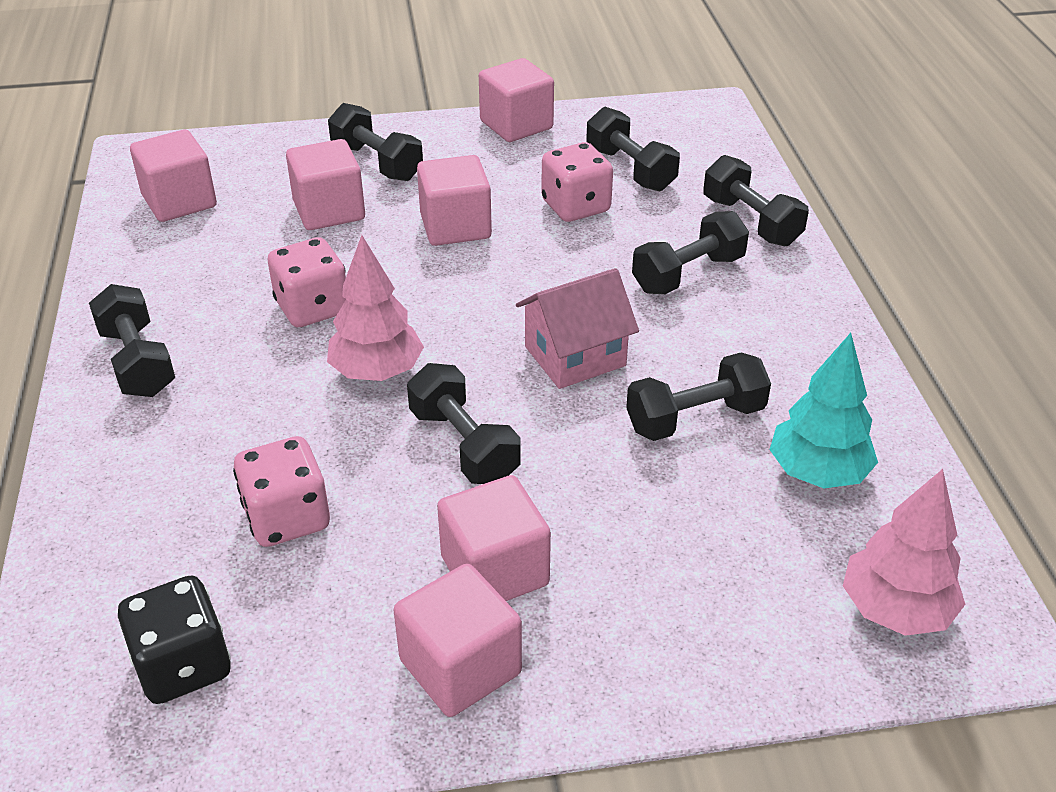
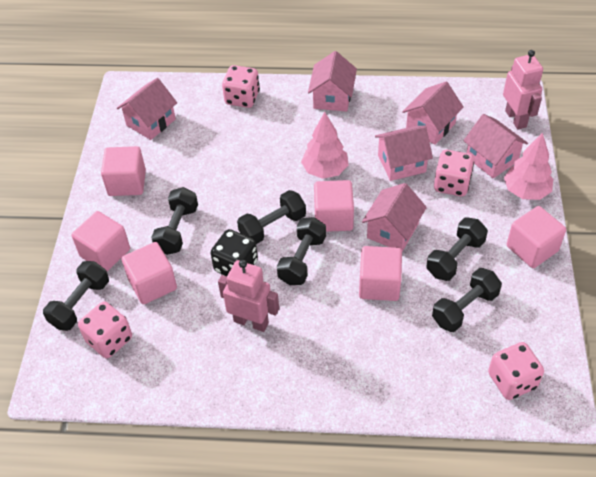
black dumbbell: 7 -> 6
pink dice: 3 -> 4
pink house: 1 -> 6
pink robot: 0 -> 2
turquoise tree: 1 -> 0

